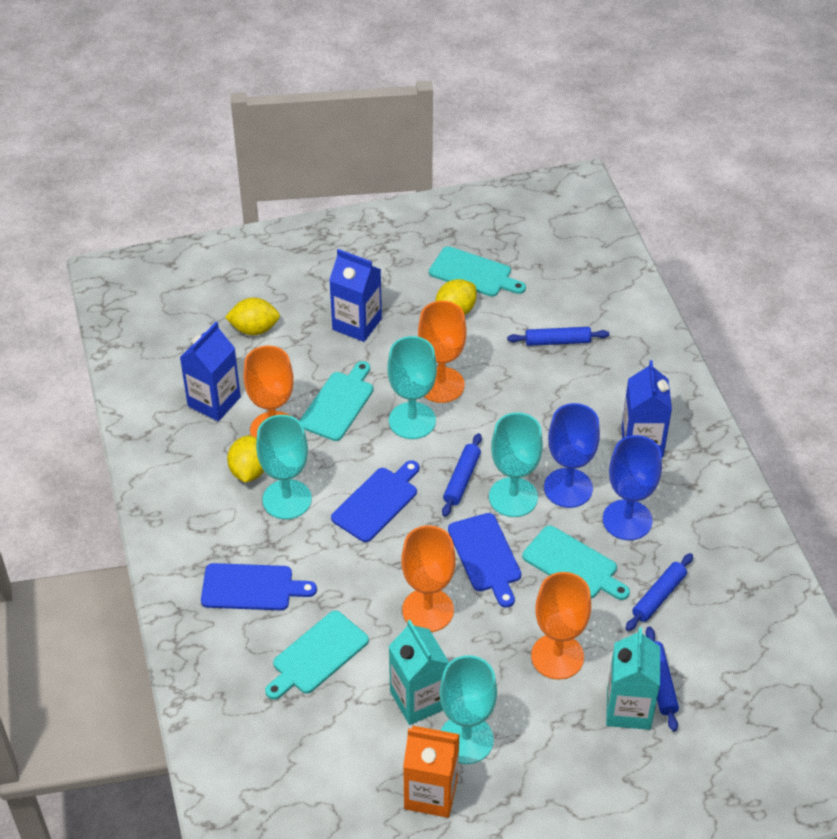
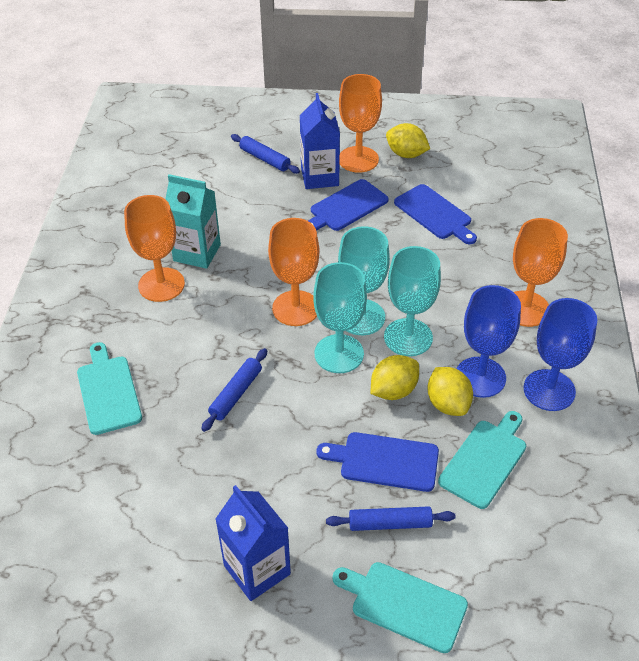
blue carton: 3 -> 2
blue rolling pin: 4 -> 3
orange carton: 1 -> 0
turquoise carton: 2 -> 1
turquoise cutting board: 4 -> 3
turquoise goblet: 4 -> 3

